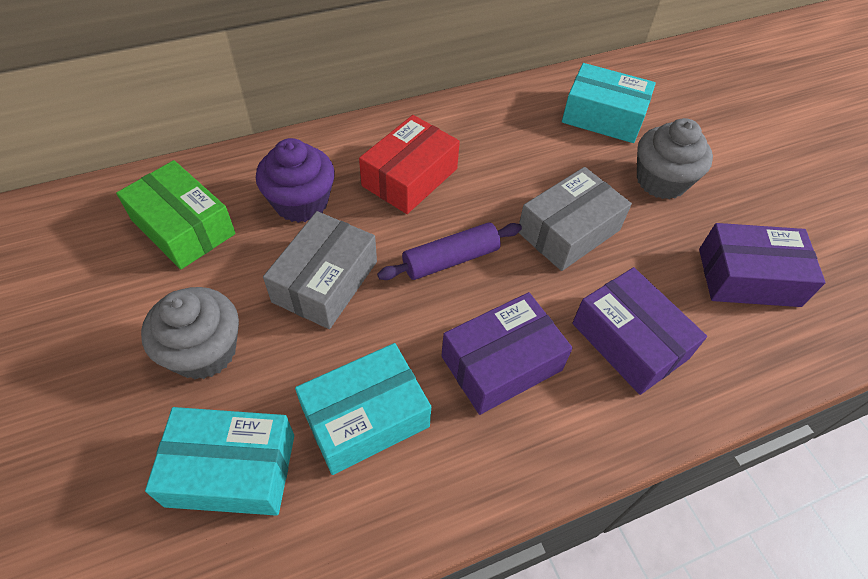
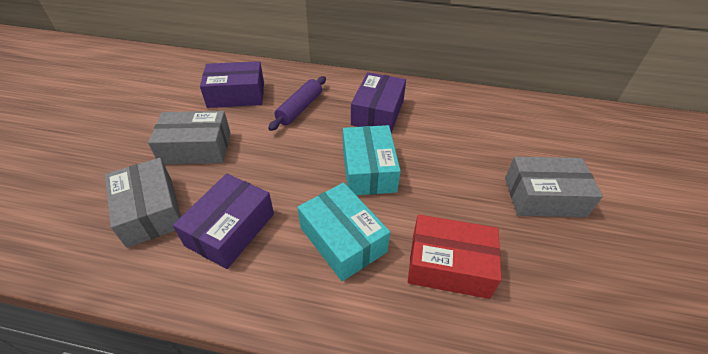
green box: 1 -> 0
grey box: 2 -> 3
grey cupcake: 2 -> 0
purple cupcake: 1 -> 0
turquoise box: 3 -> 2

